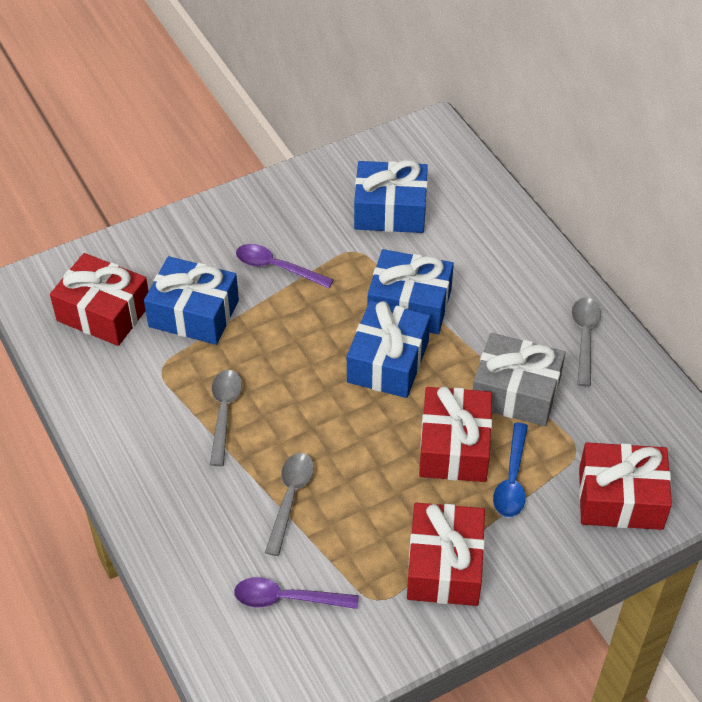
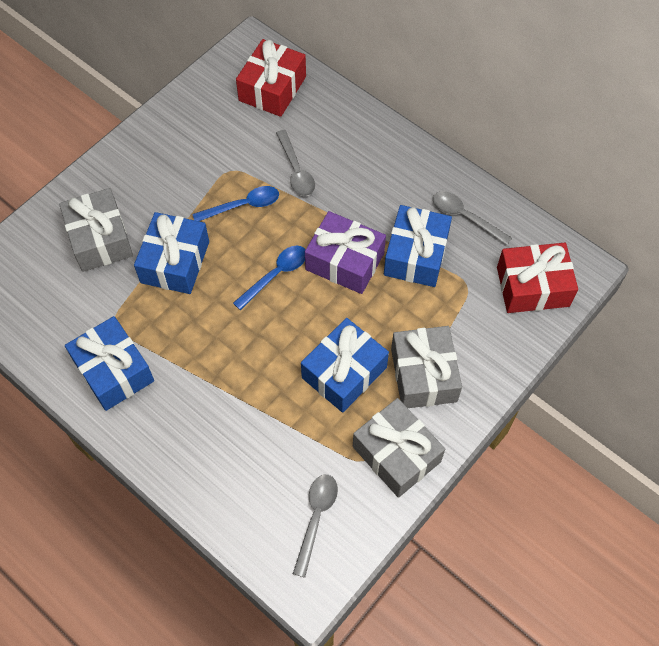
blue spoon: 1 -> 2
grey gift: 1 -> 3
purple gift: 0 -> 1
purple spoon: 2 -> 0
red gift: 4 -> 2

